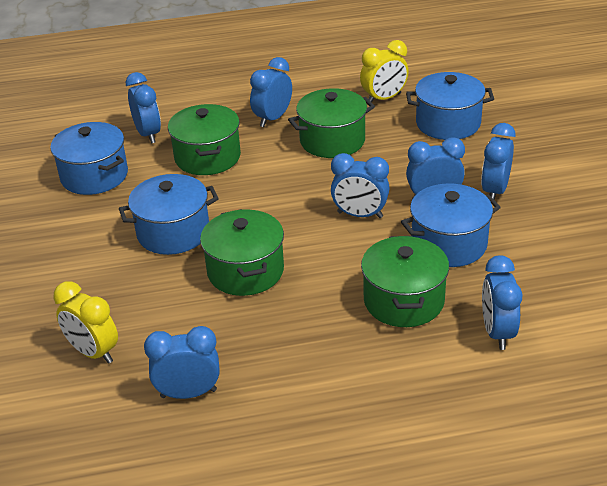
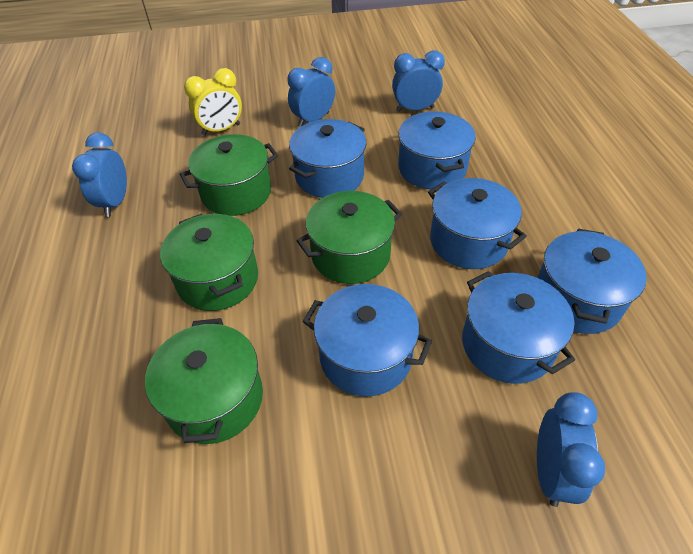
blue clock: 7 -> 4
blue pot: 4 -> 6
yellow clock: 2 -> 1

